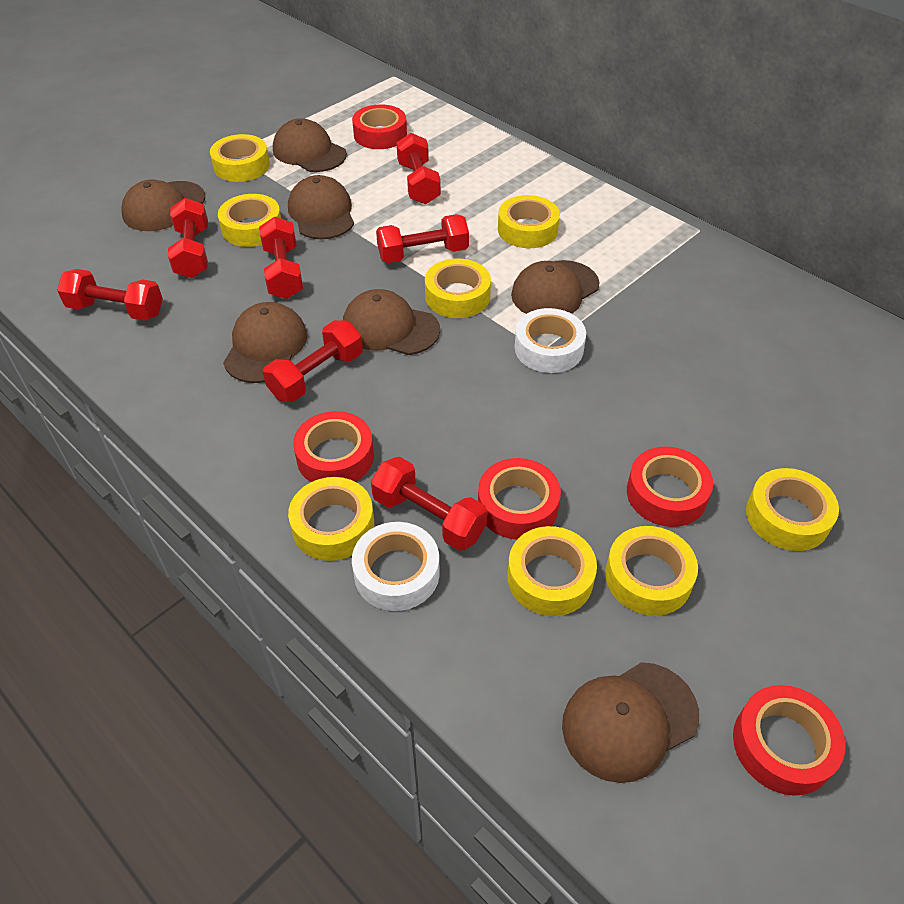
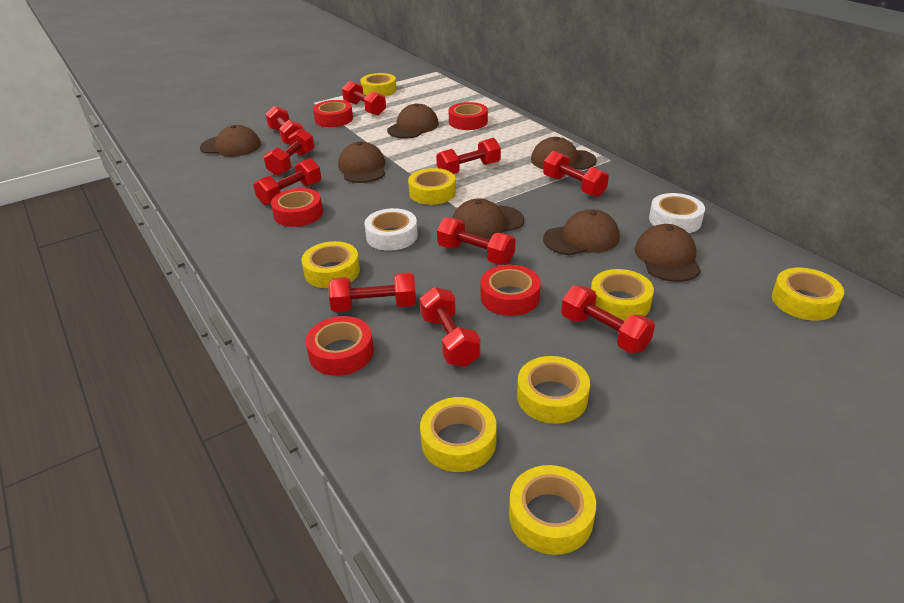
red dumbbell: 7 -> 10

